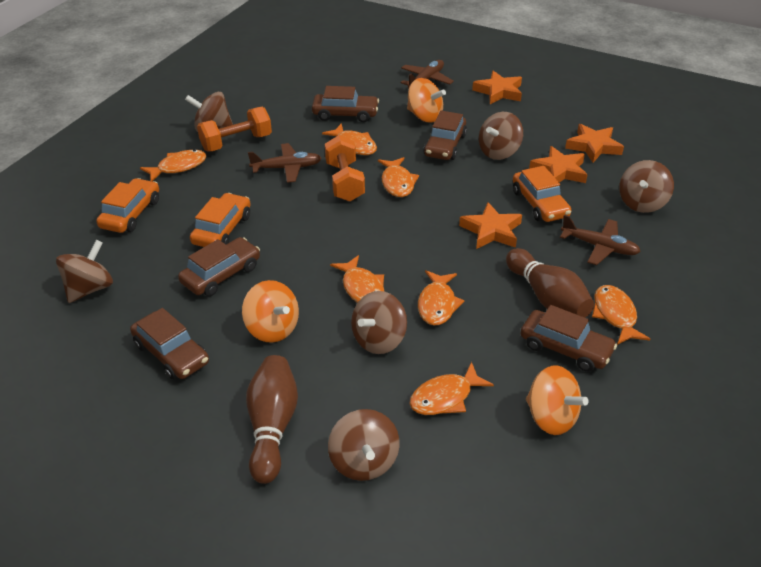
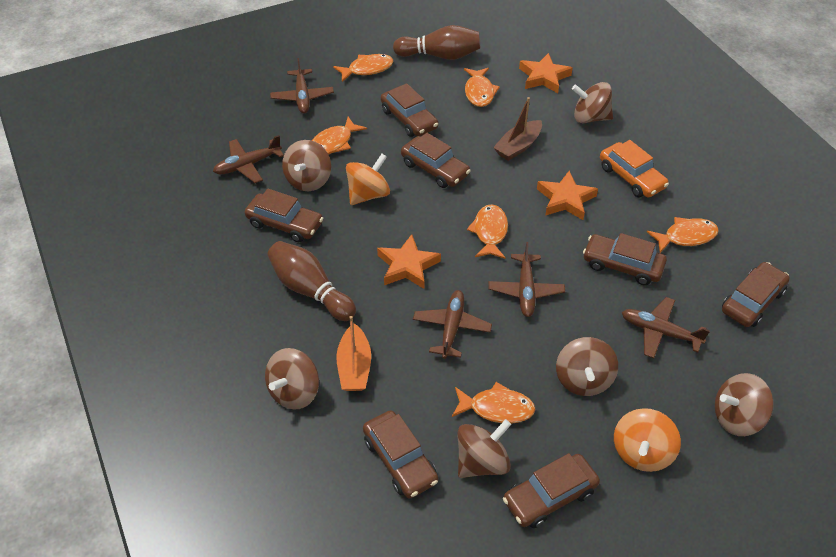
brown boat: 0 -> 1
brown car: 5 -> 7
brown plane: 3 -> 5
orange boat: 0 -> 1
orange car: 3 -> 1
orange dumbbell: 2 -> 0
orange fish: 7 -> 6
orange spinning top: 3 -> 2
orange star: 4 -> 3

